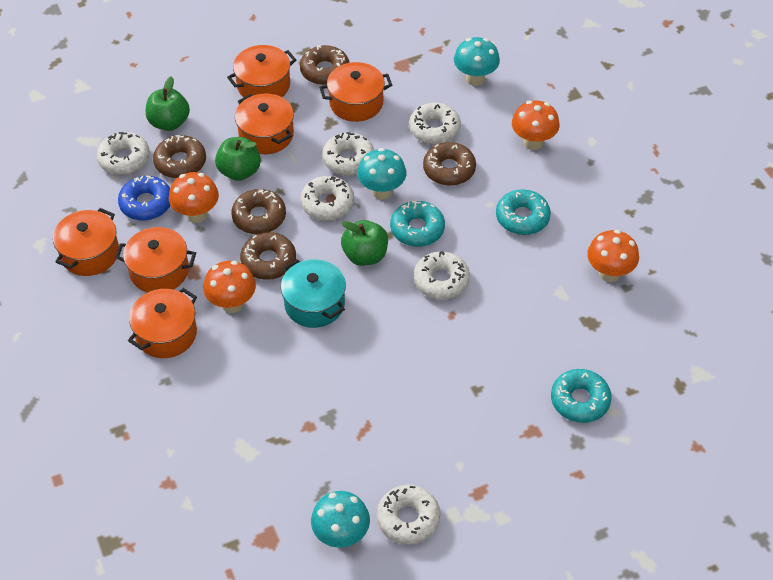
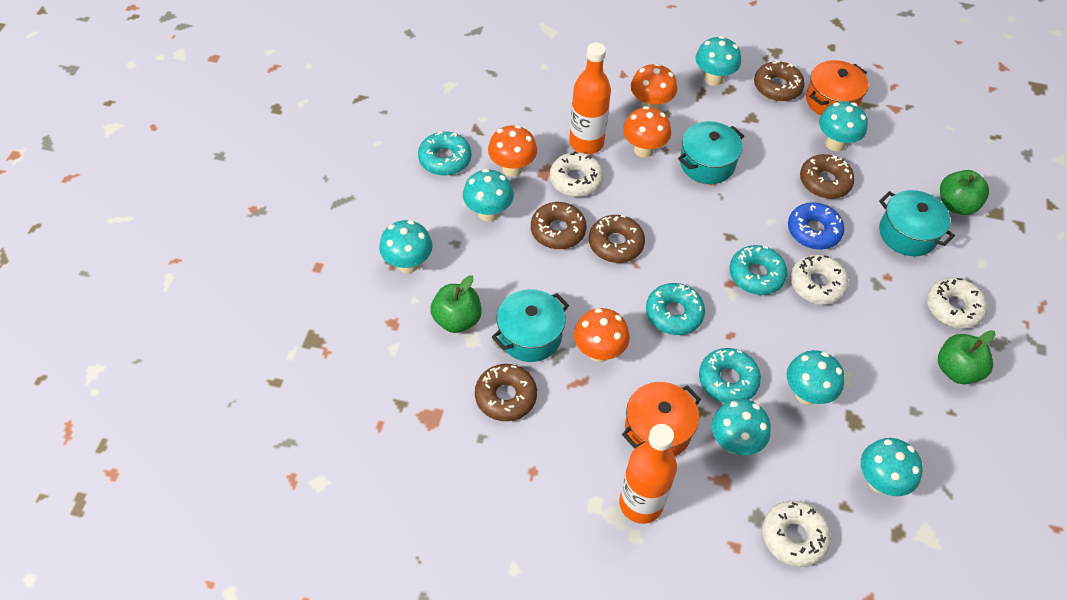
orange bottle: 0 -> 2
orange pot: 6 -> 2
turquoise donut: 3 -> 4
turquoise mushroom: 3 -> 7
turquoise pot: 1 -> 3
white donut: 6 -> 4

